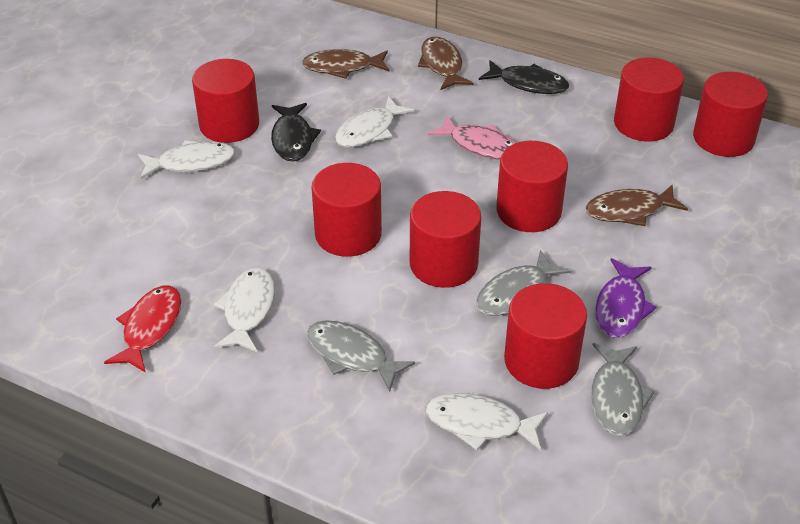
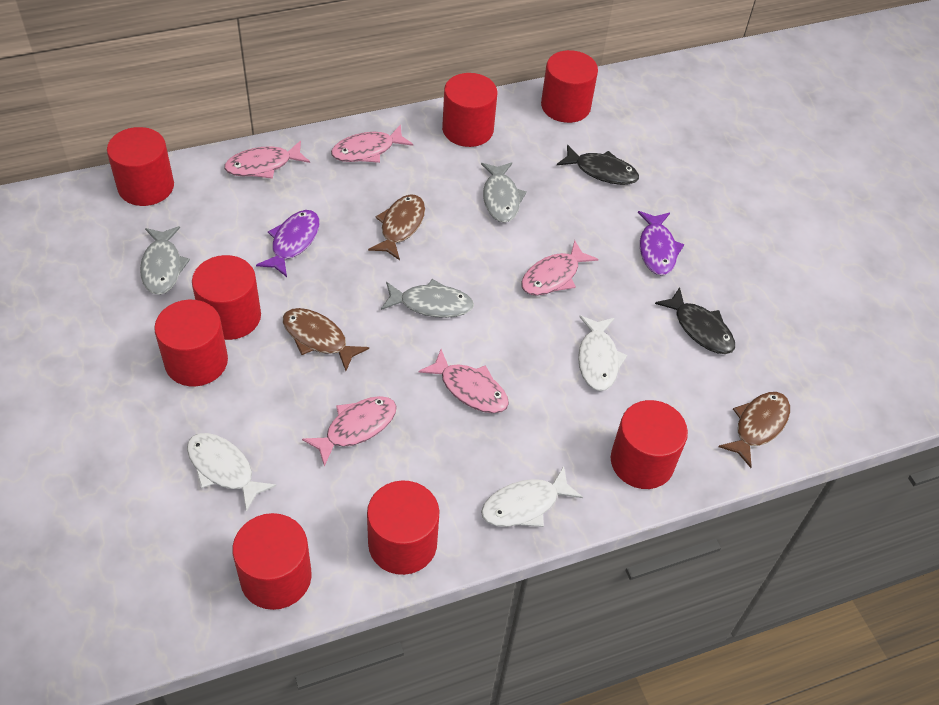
pink fish: 1 -> 5
purple fish: 1 -> 2
red cylinder: 7 -> 8
red fish: 1 -> 0
white fish: 4 -> 3

